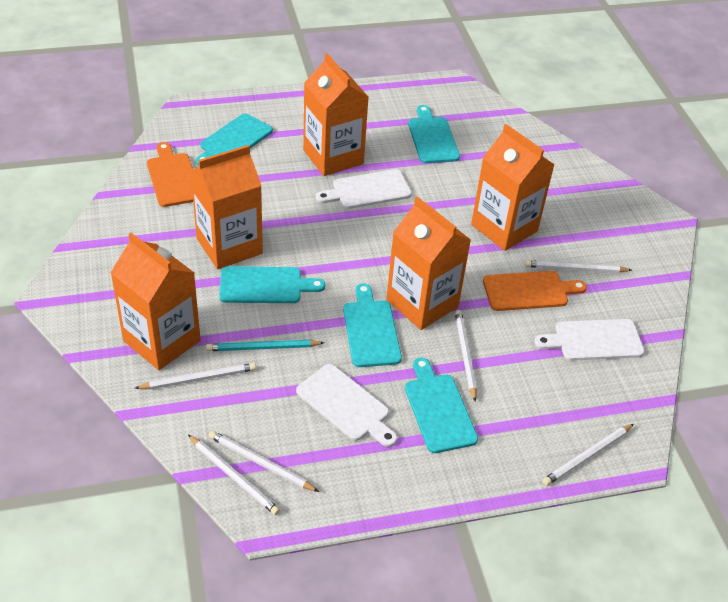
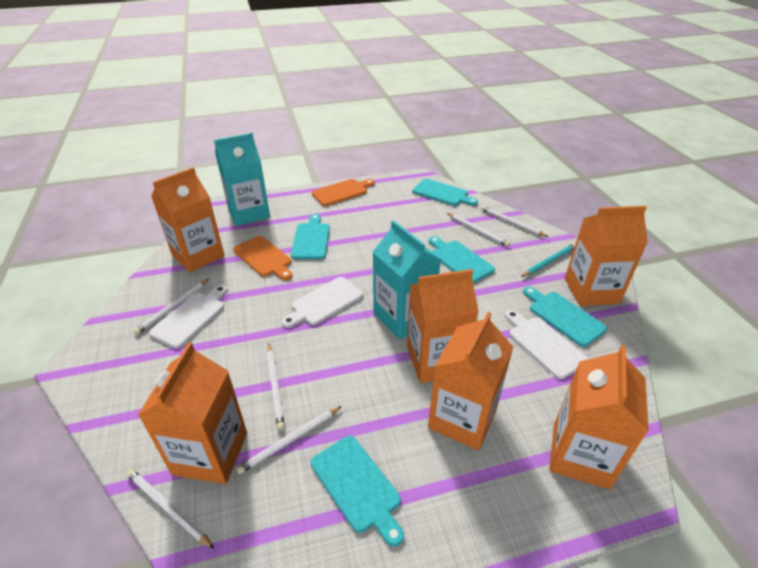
orange carton: 5 -> 6
turquoise carton: 0 -> 2

